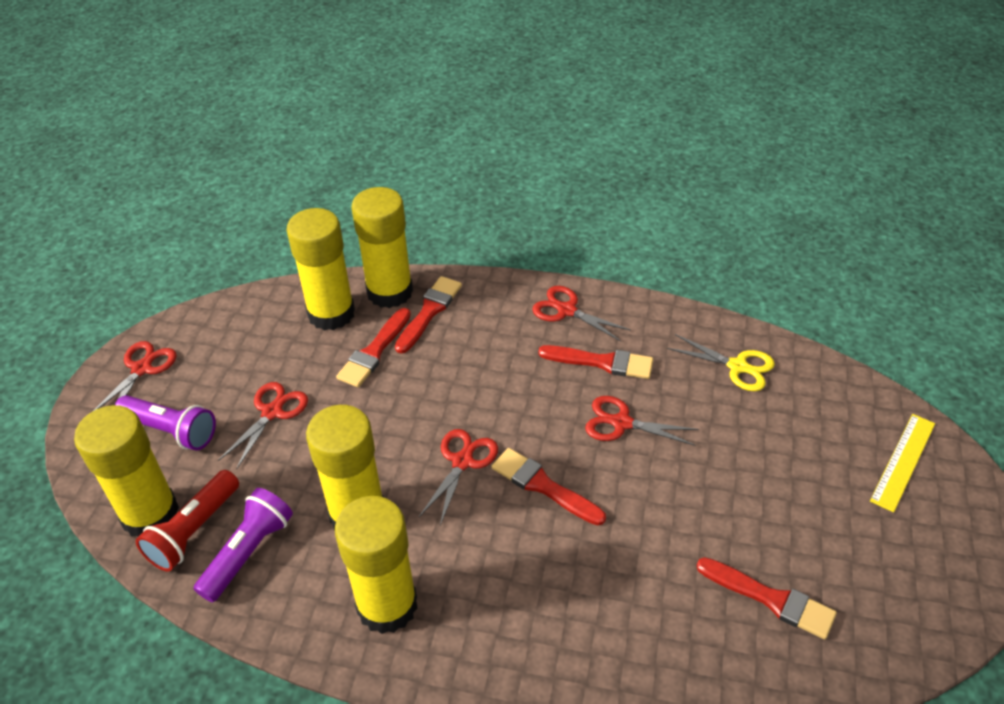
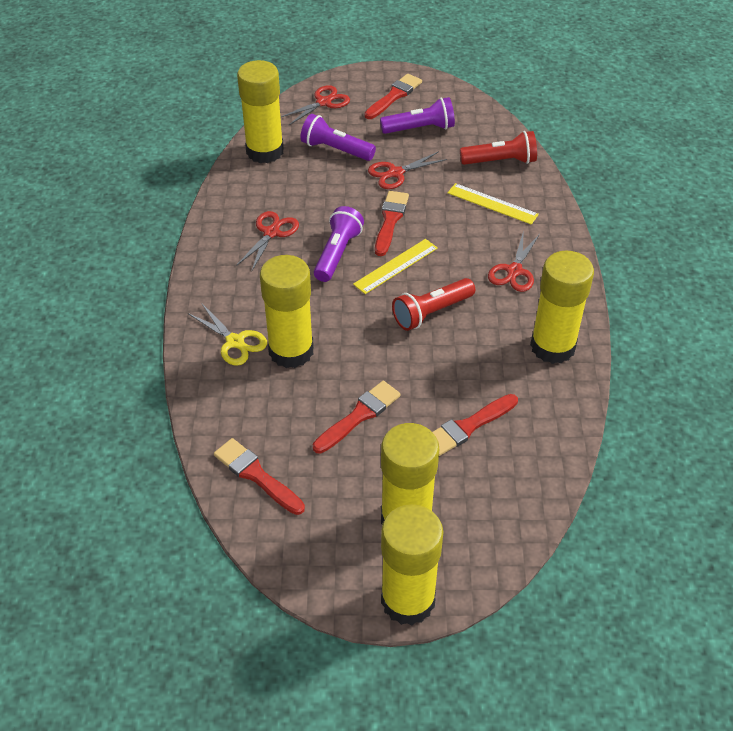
purple flashlight: 2 -> 3
red flashlight: 1 -> 2
red scissors: 5 -> 4
yellow ruler: 1 -> 2

